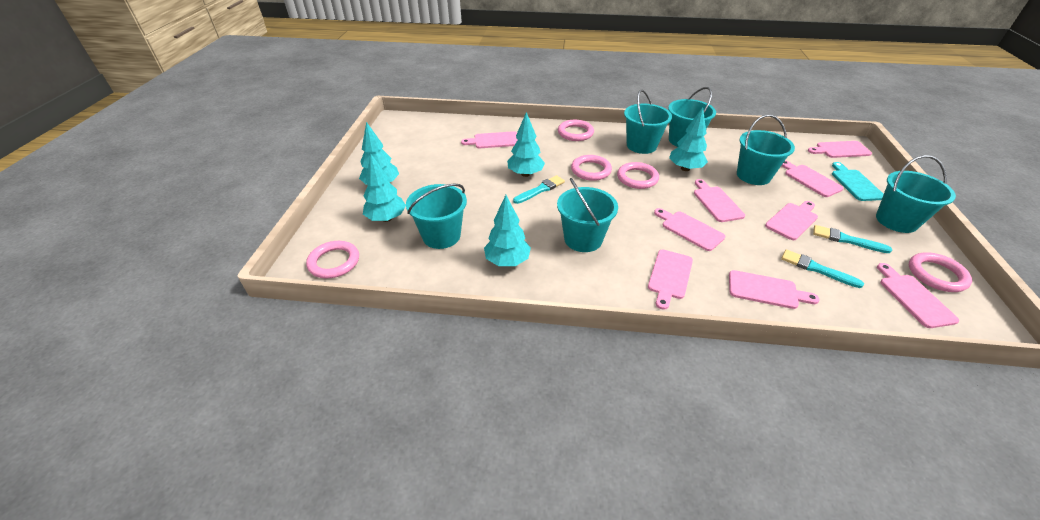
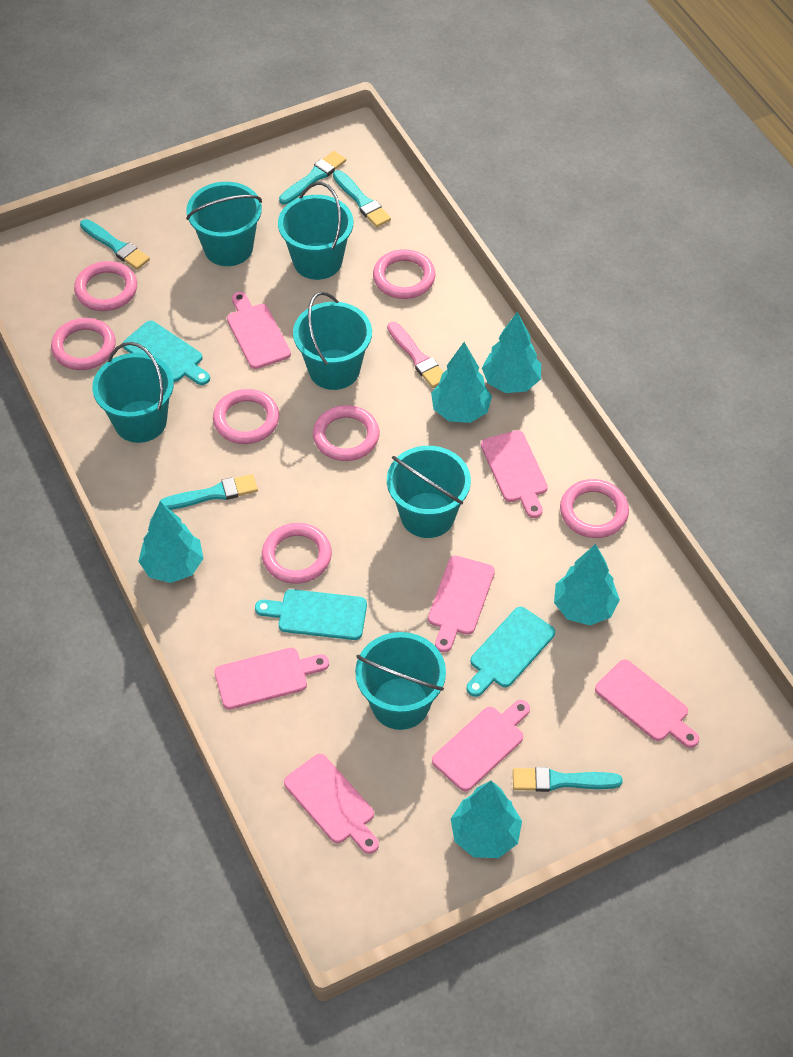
pink brush: 0 -> 1
pink cutting board: 9 -> 7
pink ring: 5 -> 7
turquoise brush: 3 -> 5
turquoise cutting board: 1 -> 3

